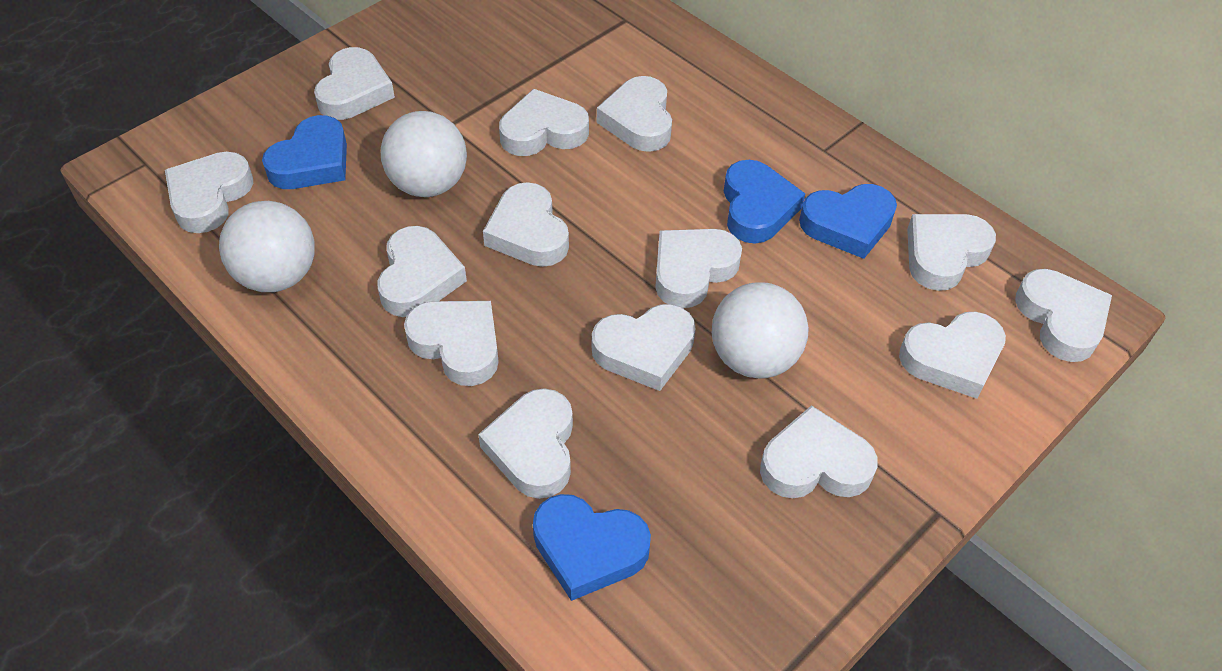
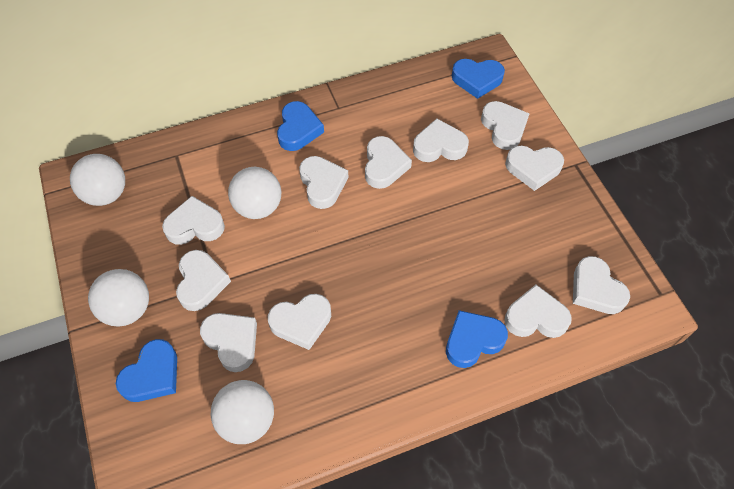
white ball: 3 -> 4
white heart: 14 -> 11

